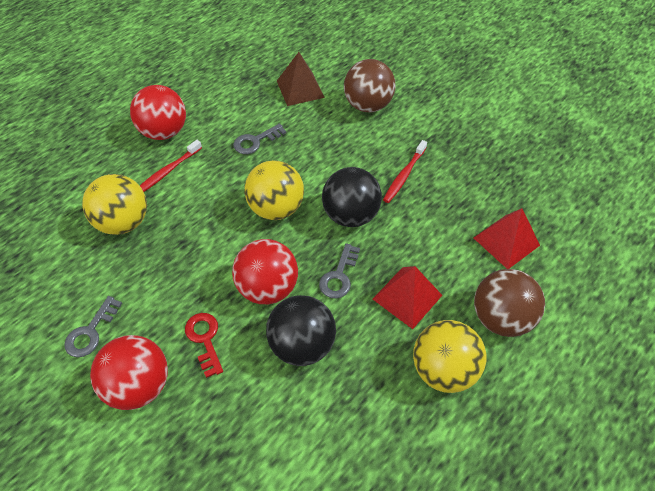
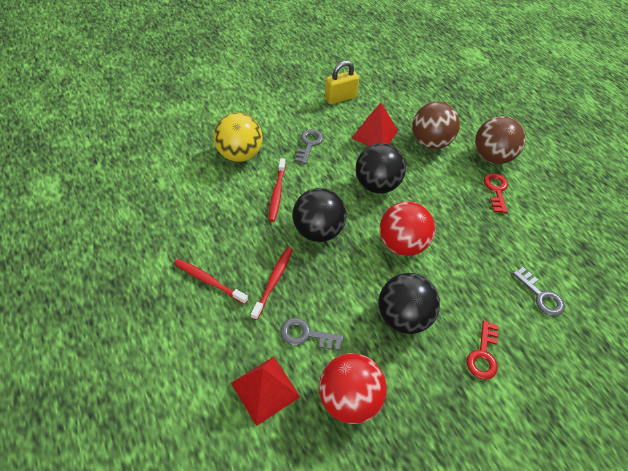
black ball: 2 -> 3
brown pyramid: 1 -> 0
red ball: 3 -> 2
red key: 1 -> 2
red toothbrush: 2 -> 3
yellow ball: 3 -> 1
yellow padlock: 0 -> 1

